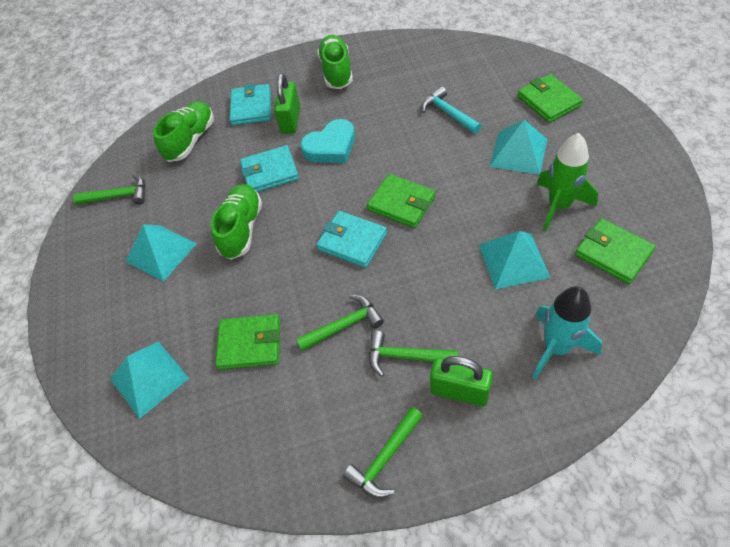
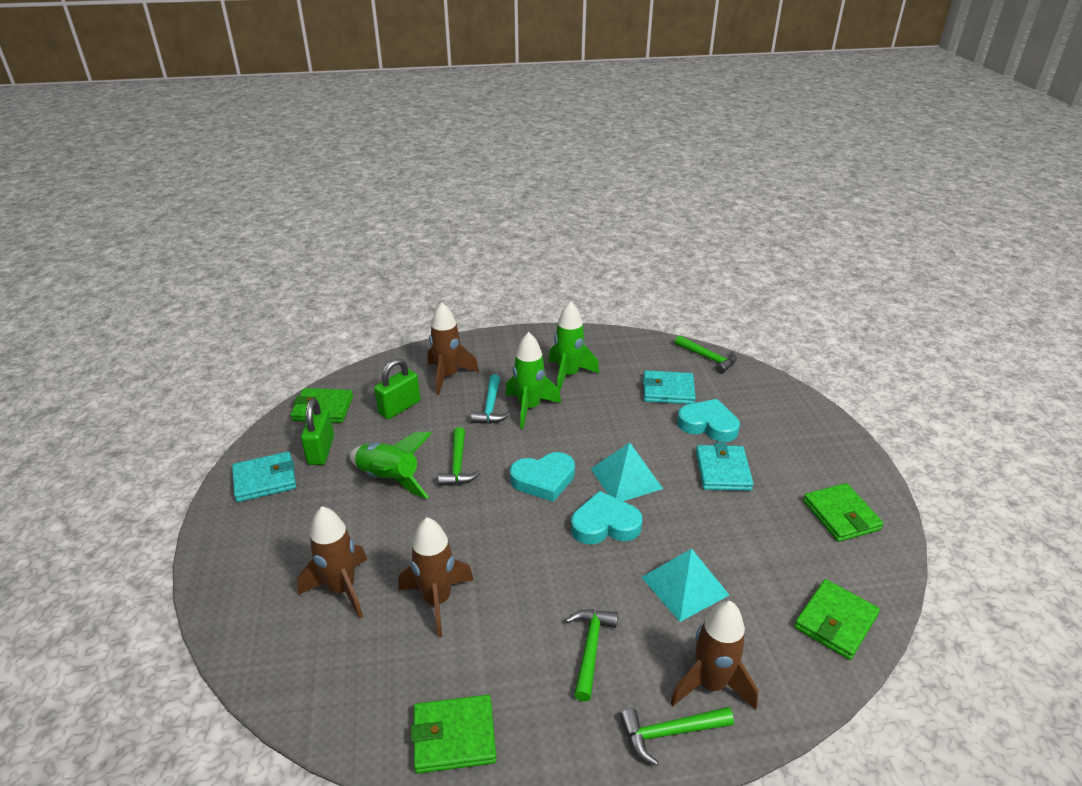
brown rocket: 0 -> 4
green rocket: 1 -> 3
green shoe: 3 -> 0
turquoise heart: 1 -> 3
turquoise pyramid: 4 -> 2
turquoise rocket: 1 -> 0

